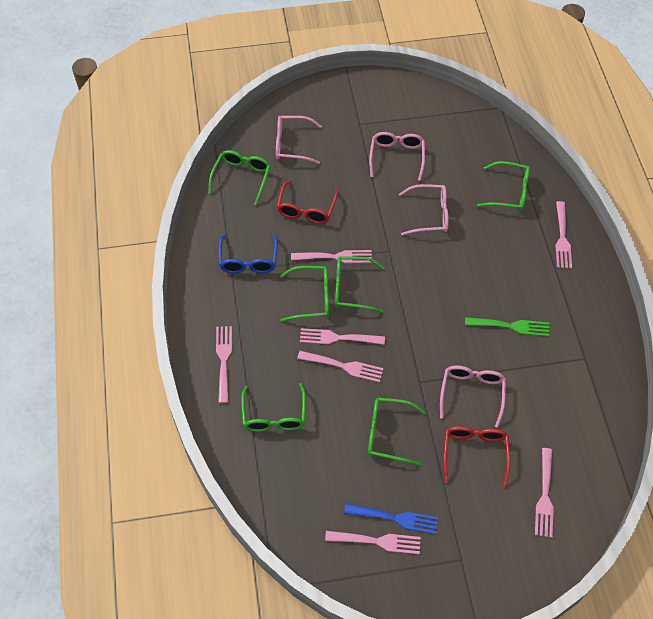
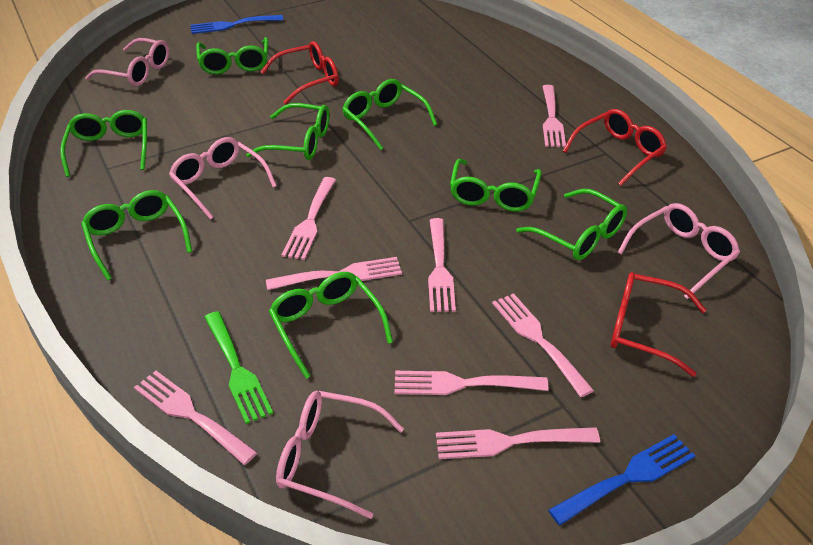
blue fork: 1 -> 2
blue glasses: 1 -> 0
green glasses: 6 -> 8
pink fork: 7 -> 8
red glasses: 2 -> 3

